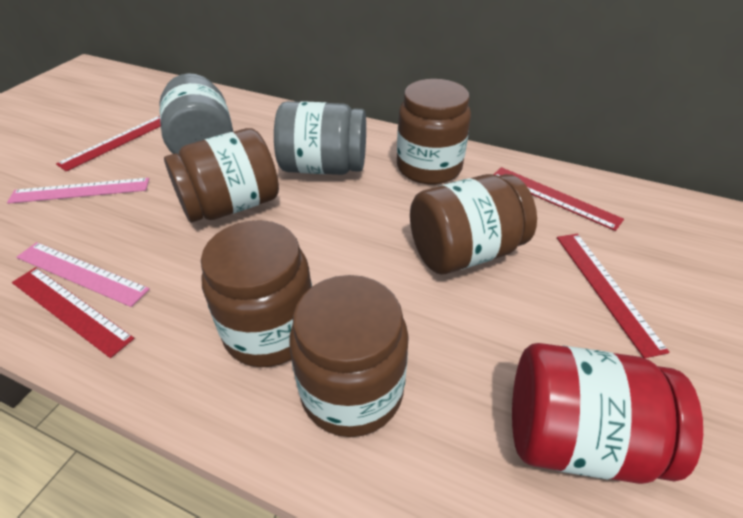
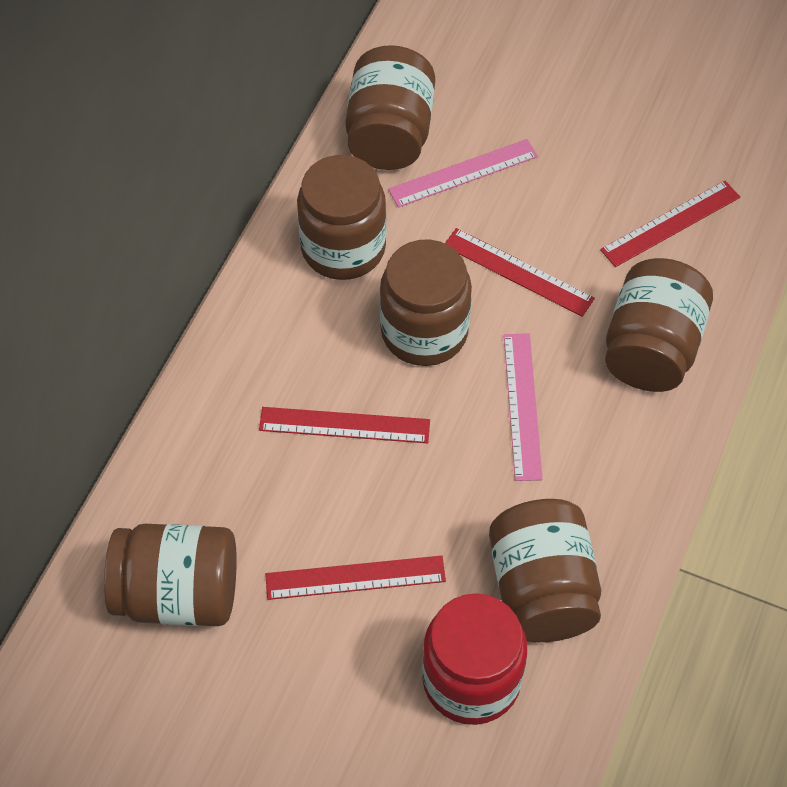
brown jar: 5 -> 6
grey jar: 2 -> 0

